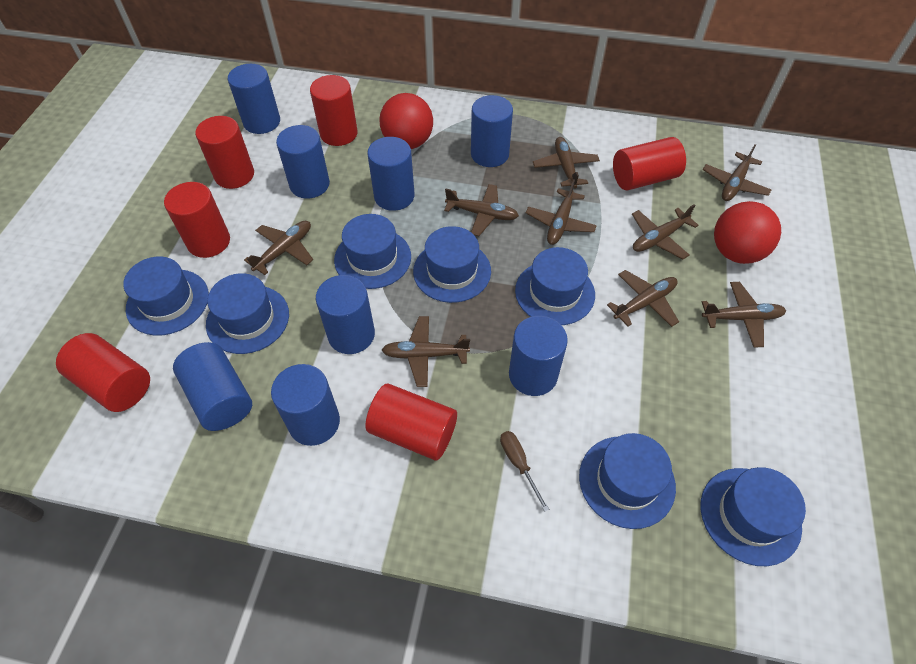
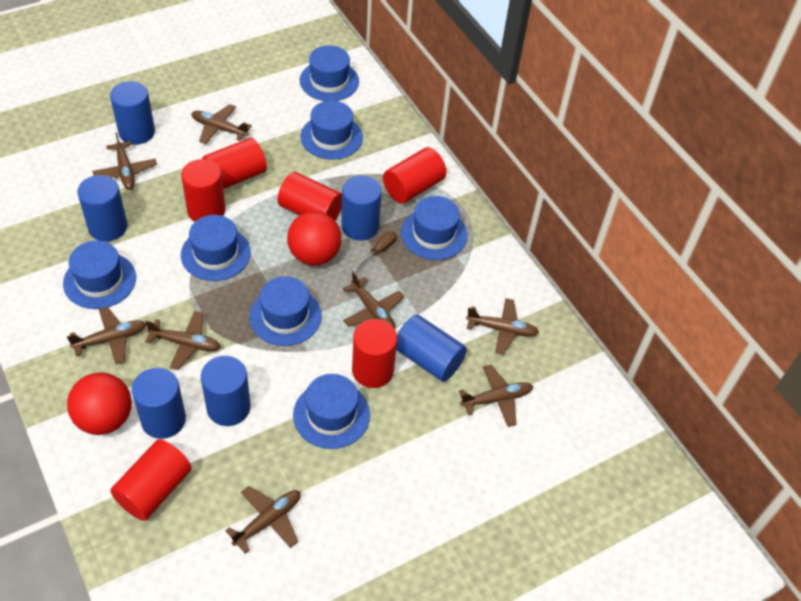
blue cylinder: 8 -> 6
brown plane: 9 -> 8

